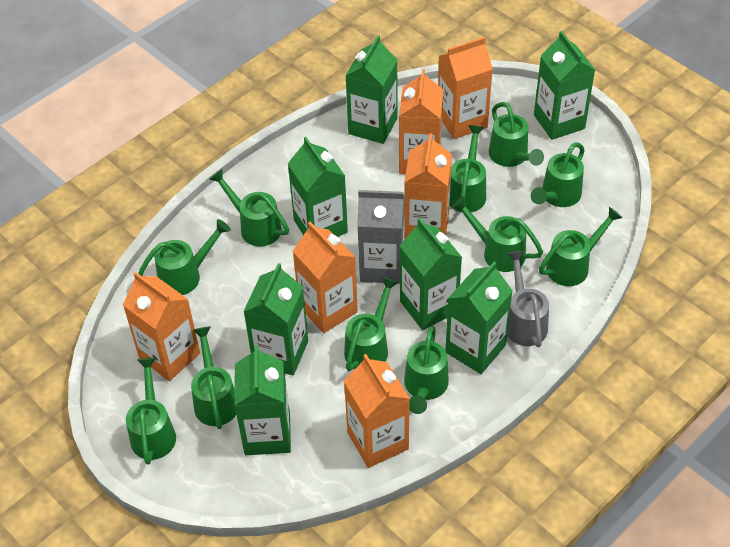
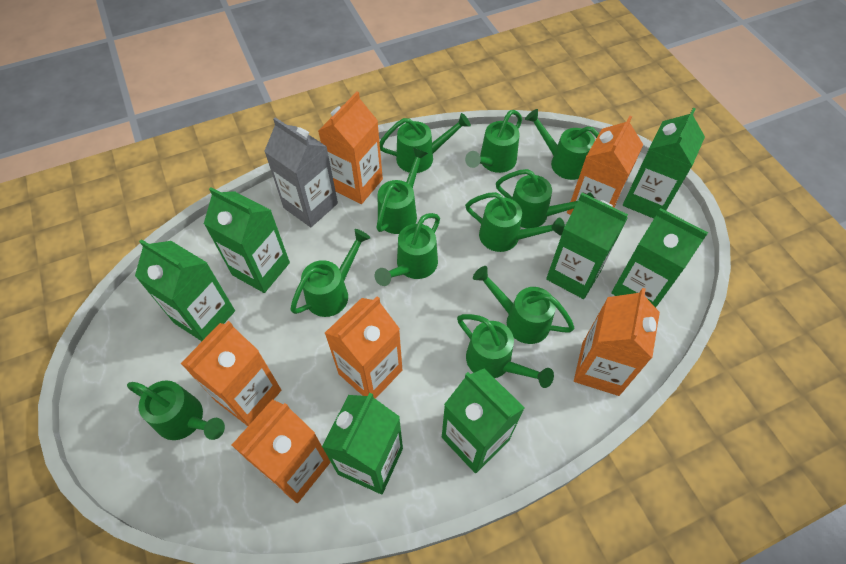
grey watering can: 1 -> 0

